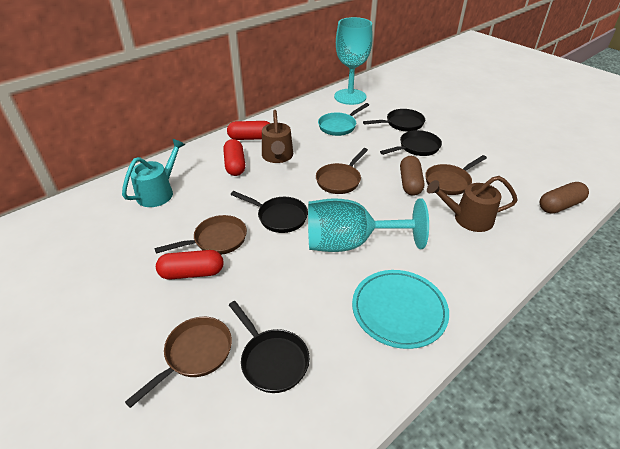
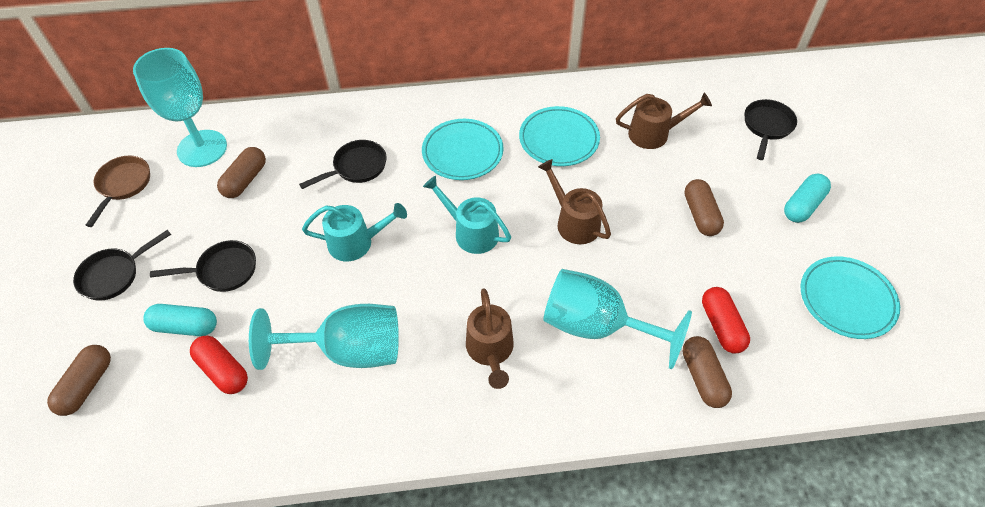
brown capsule: 2 -> 4
brown pan: 4 -> 1
brown watering can: 2 -> 3
red capsule: 3 -> 2
turquoise capsule: 0 -> 2
turquoise goblet: 2 -> 3
turquoise pan: 1 -> 0
turquoise plate: 1 -> 3
turquoise watering can: 1 -> 2

